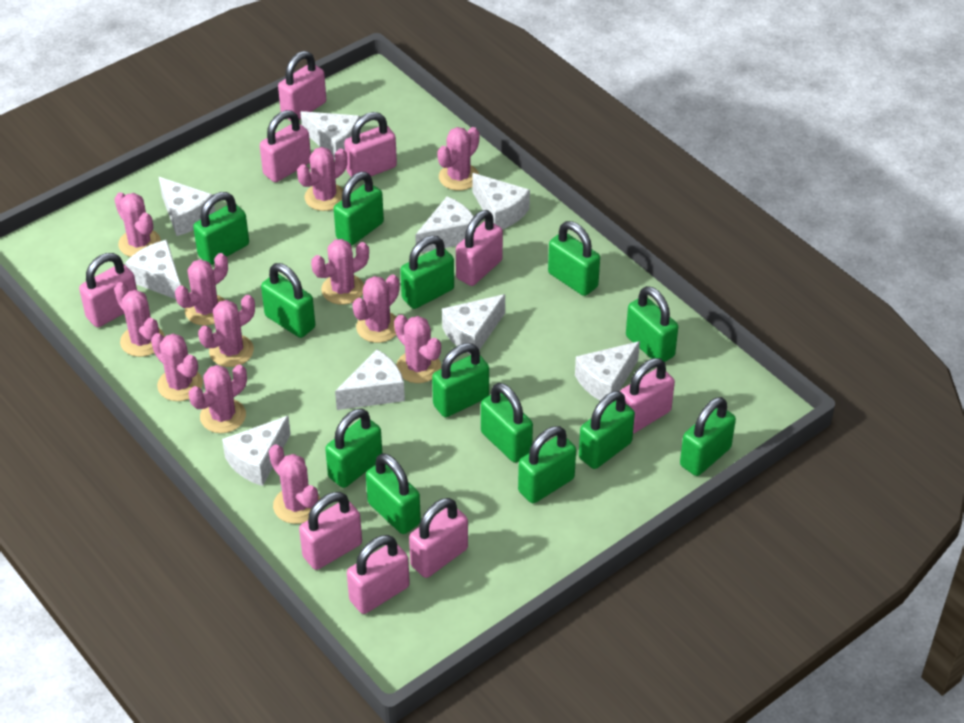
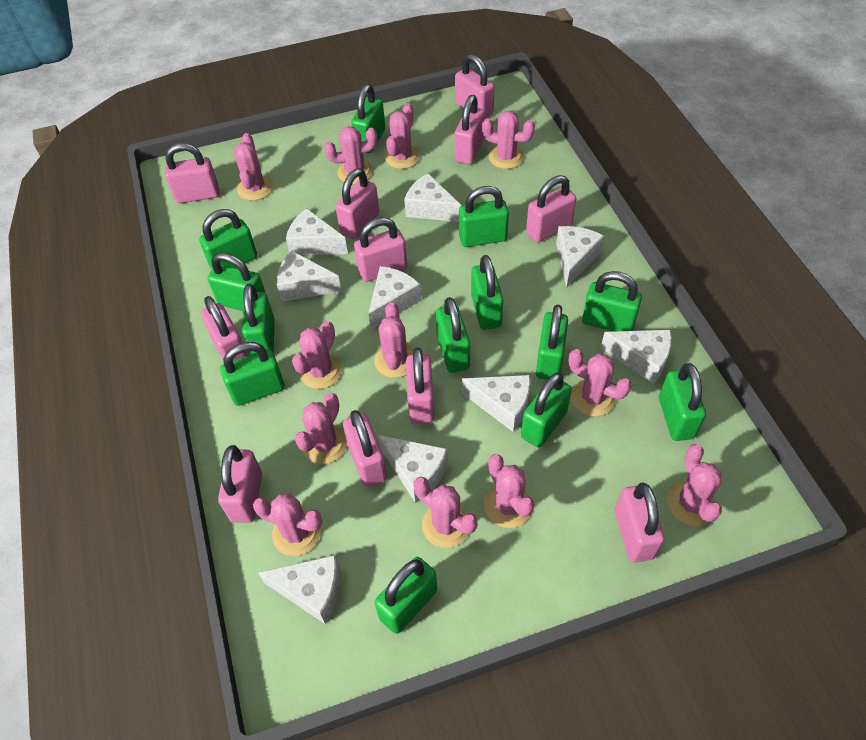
pink padlock: 9 -> 11

